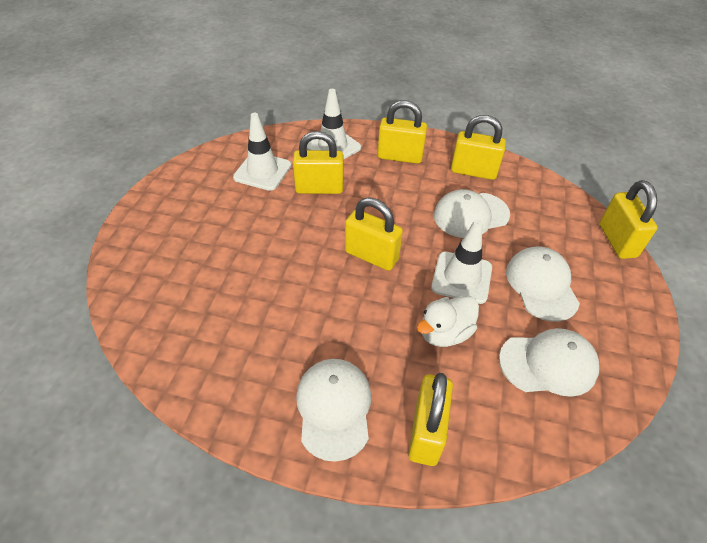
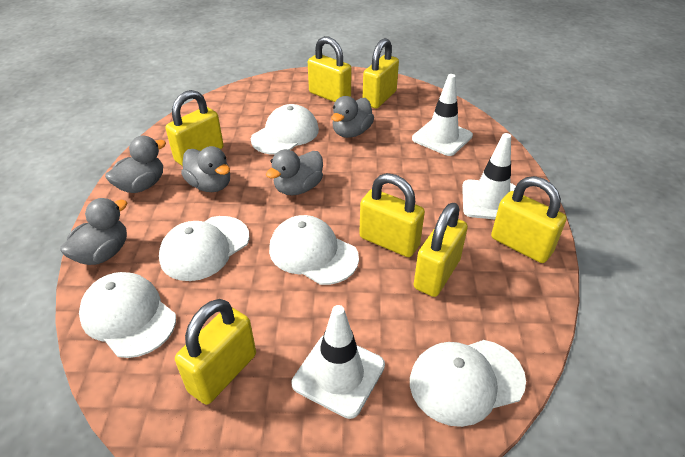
grey duck: 0 -> 5
white cap: 4 -> 5
white duck: 1 -> 0
yellow padlock: 6 -> 7

